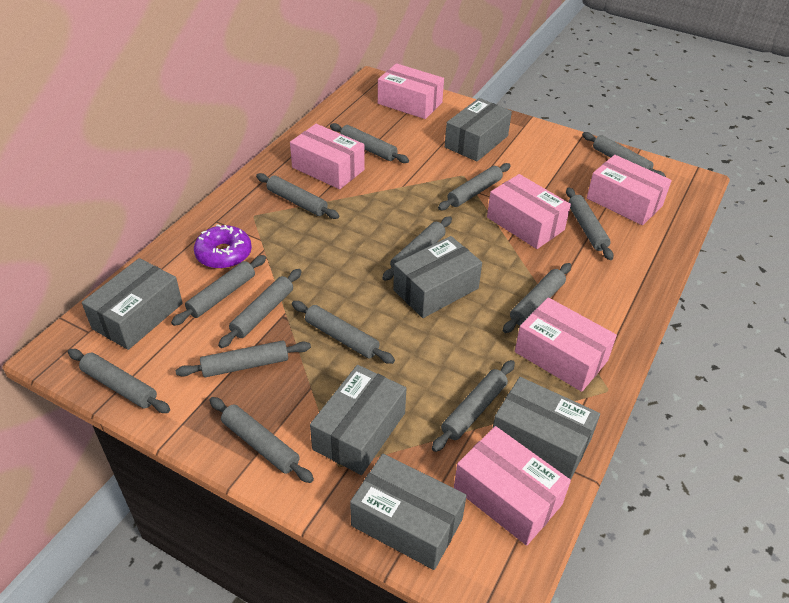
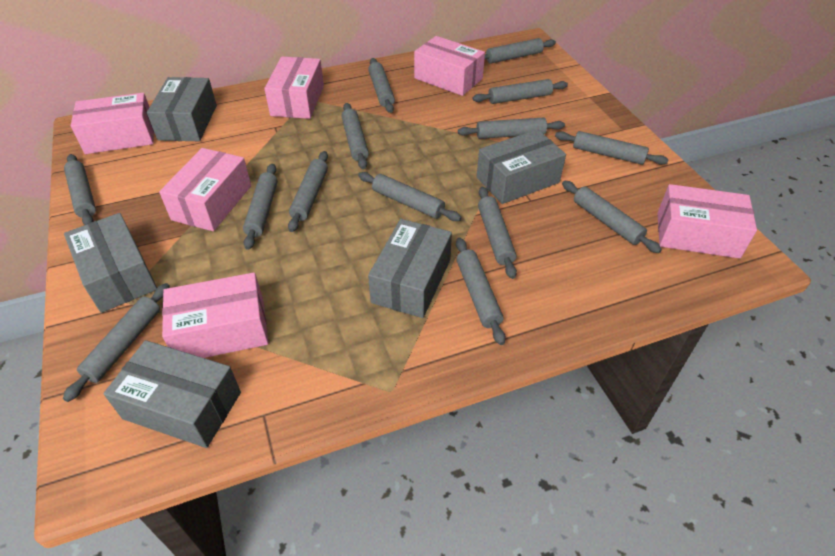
grey box: 6 -> 5
purple donut: 1 -> 0

